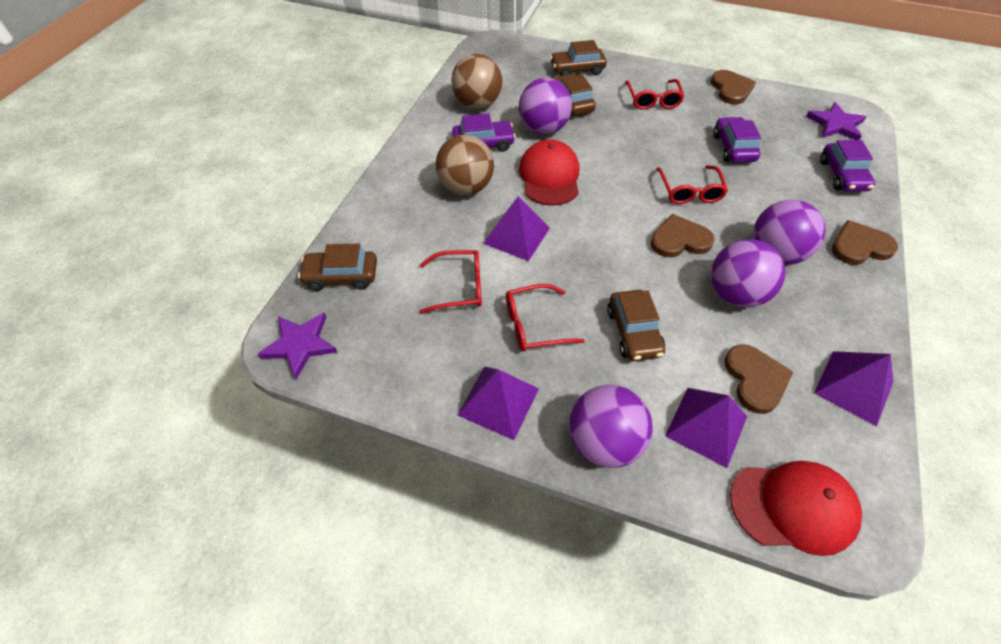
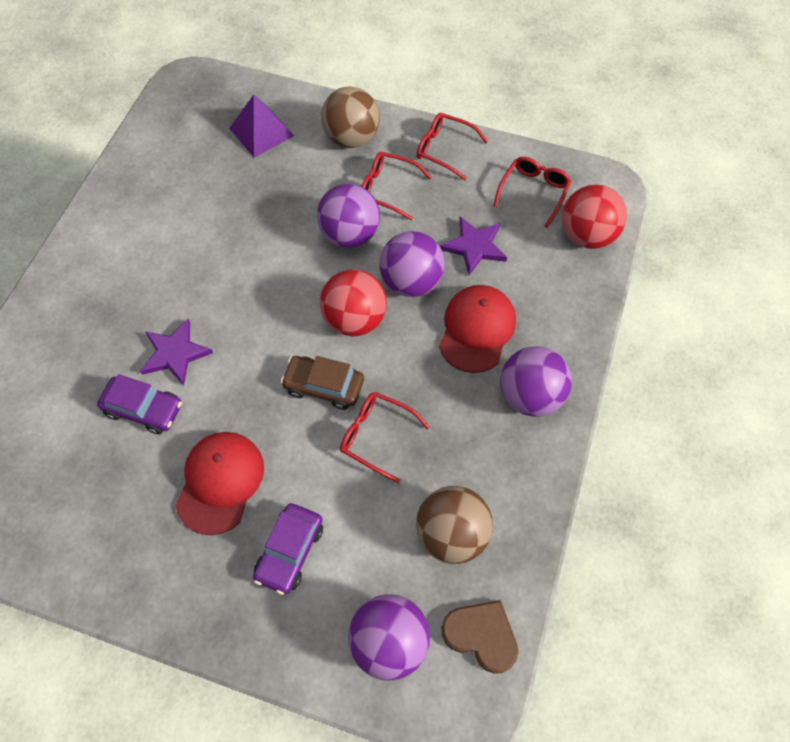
brown car: 4 -> 1
brown heart: 4 -> 1
purple car: 3 -> 2
purple pyramid: 4 -> 1
red ball: 0 -> 2

